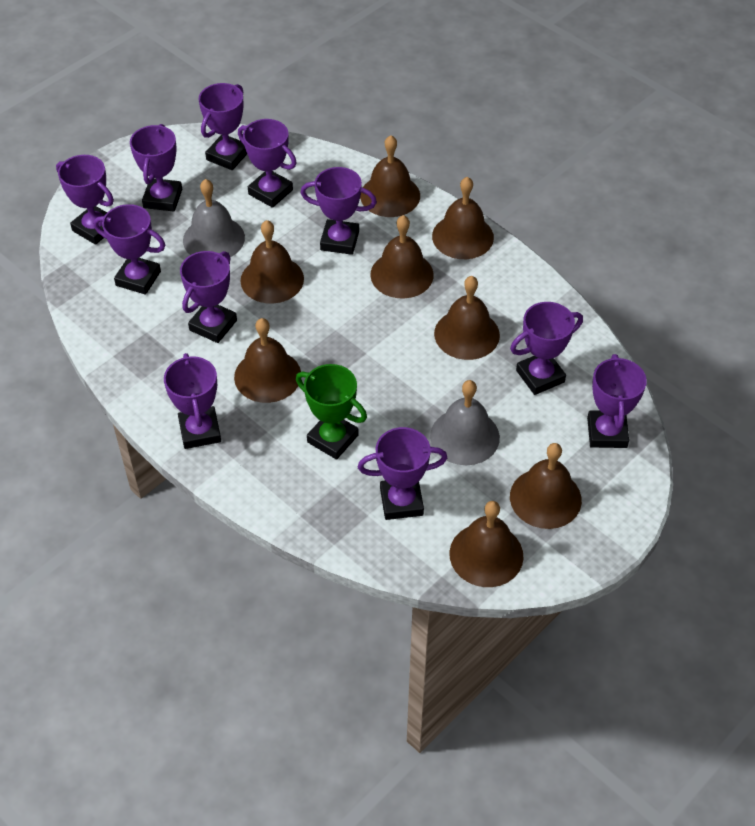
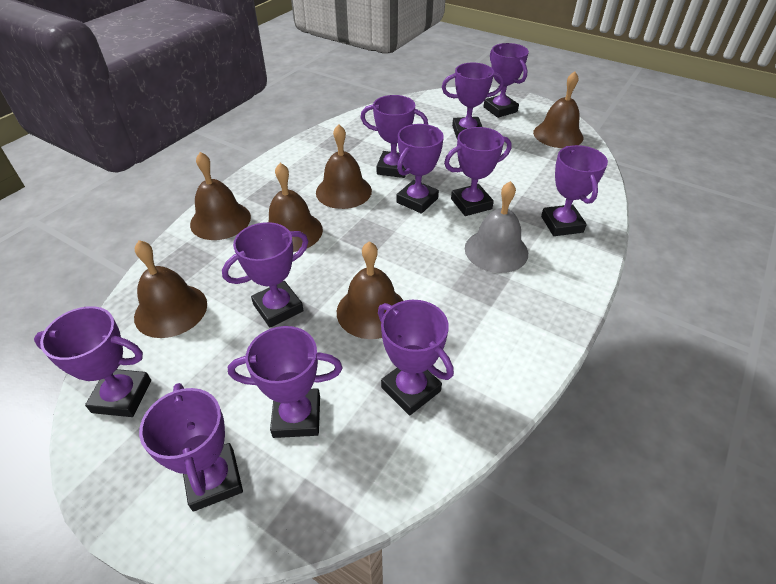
brown bell: 8 -> 6
green trophy: 1 -> 0
grey bell: 2 -> 1

